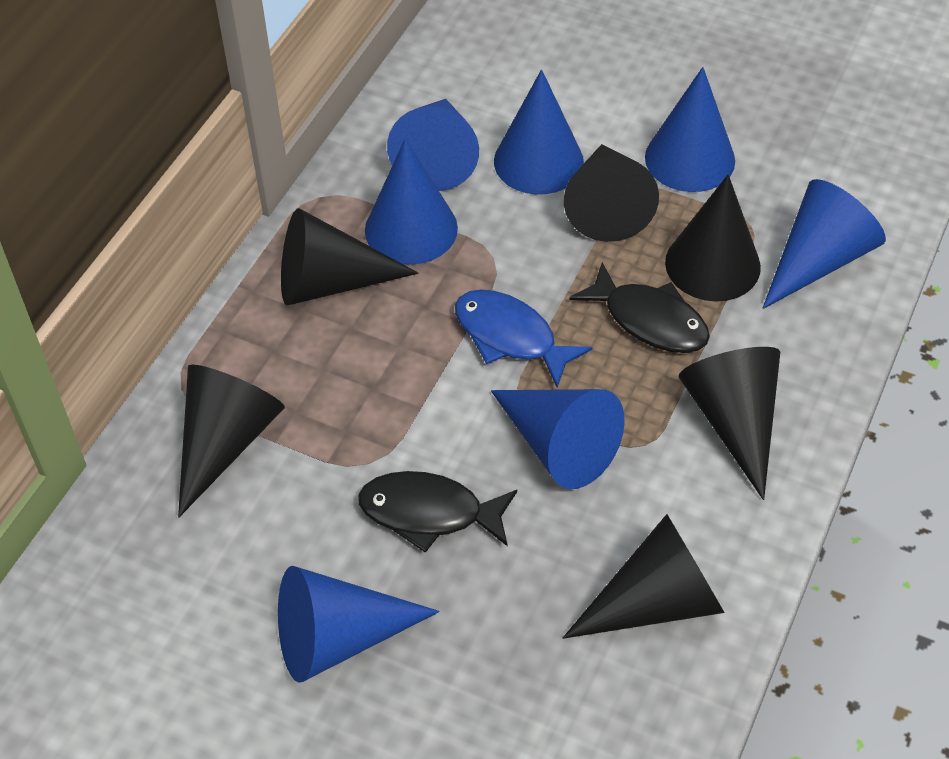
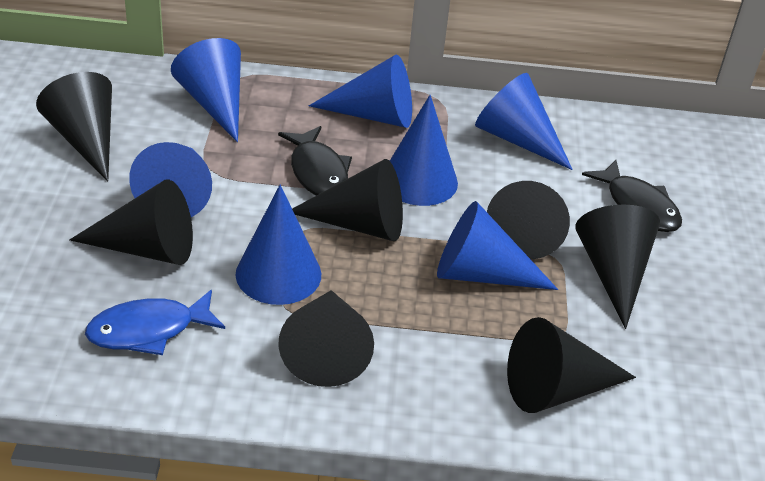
black cone: 6 -> 7

